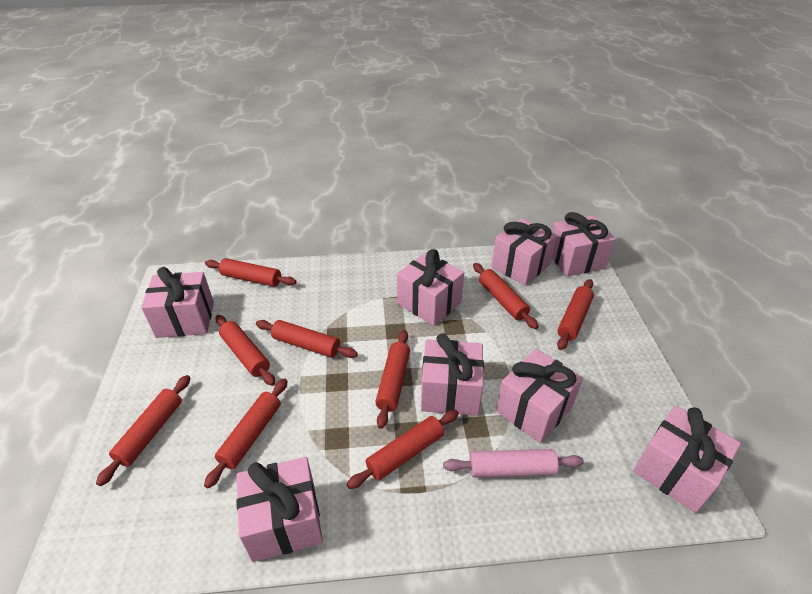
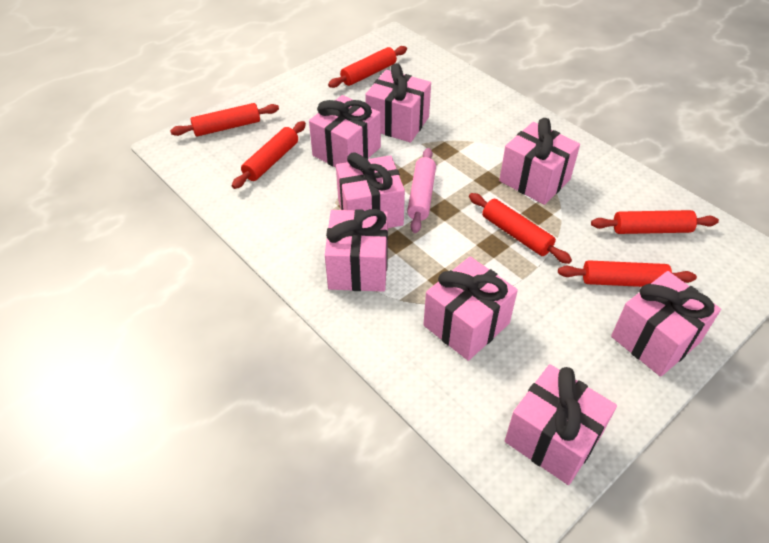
red rolling pin: 9 -> 6

